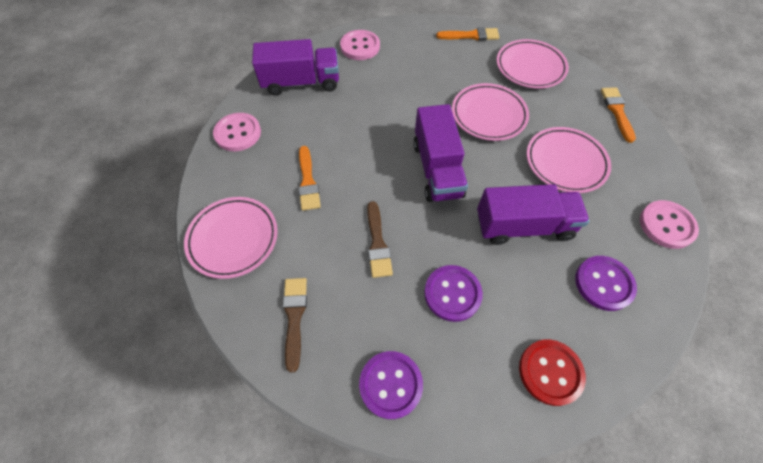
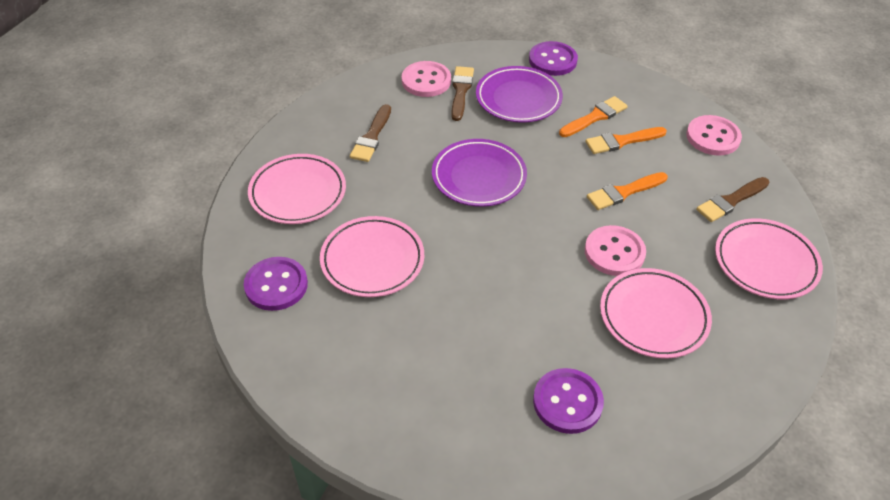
brown brush: 2 -> 3
purple plate: 0 -> 2
purple truck: 3 -> 0
red button: 1 -> 0

